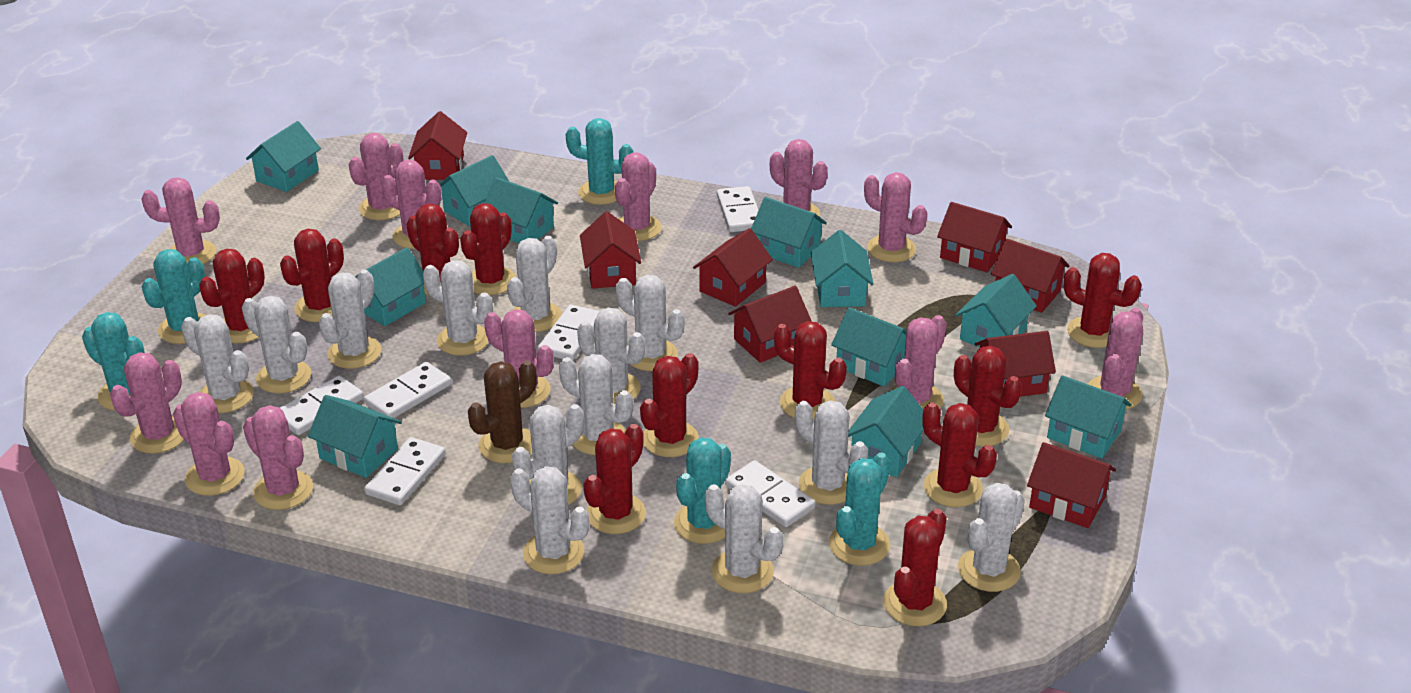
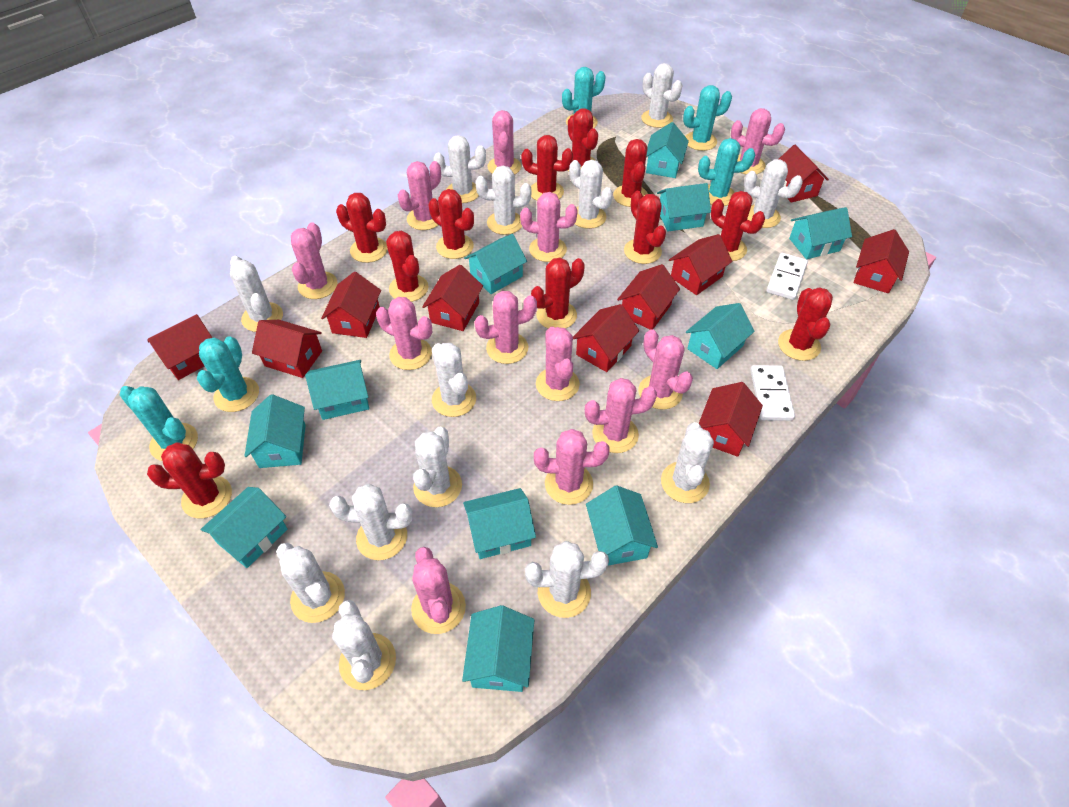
brown cactus: 1 -> 0
red house: 8 -> 10
white domino: 6 -> 2

